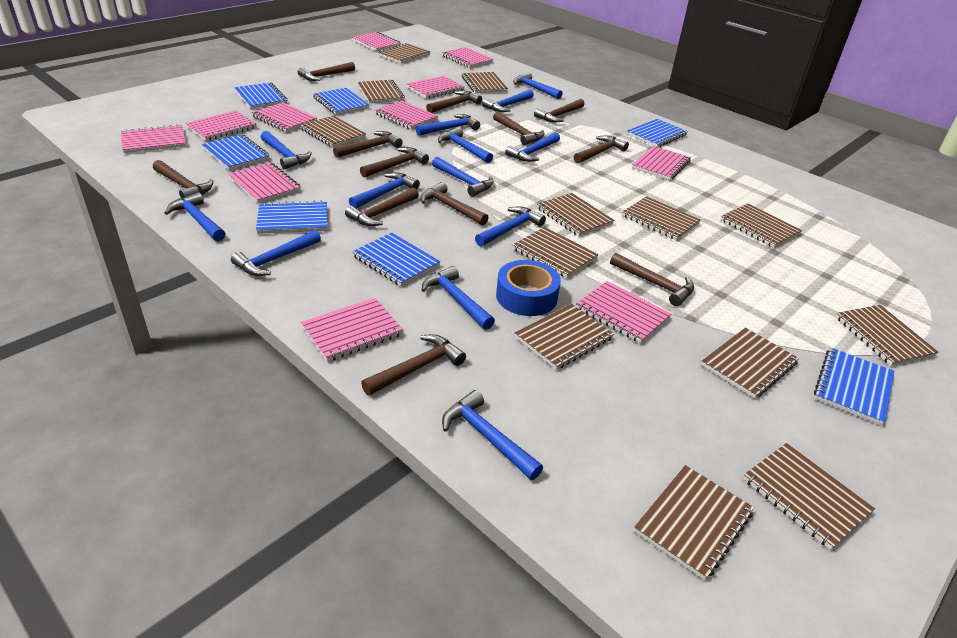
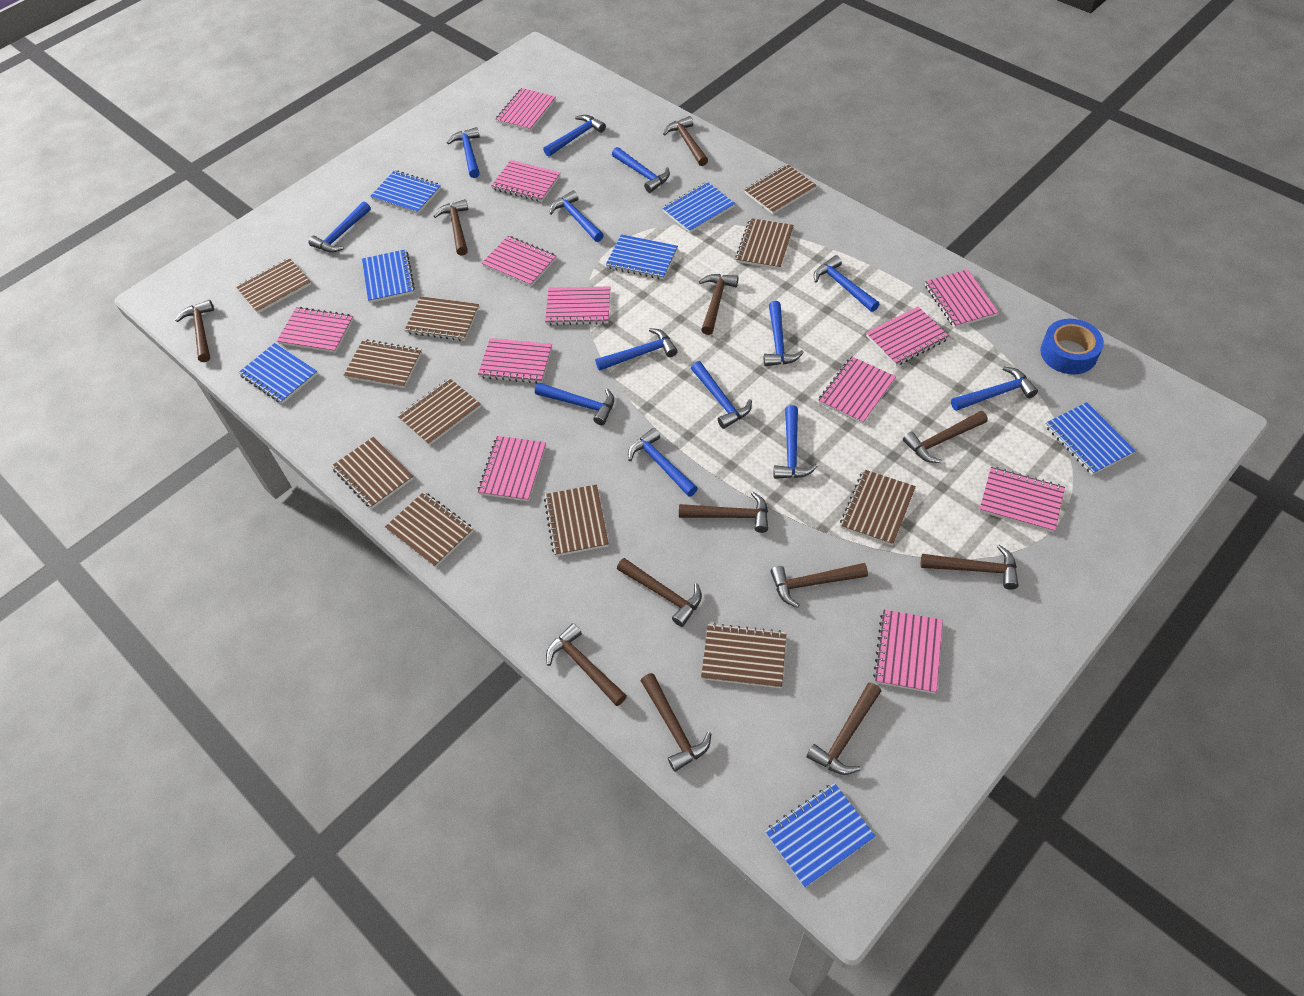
brown notebook: 13 -> 11
pink notebook: 11 -> 12

